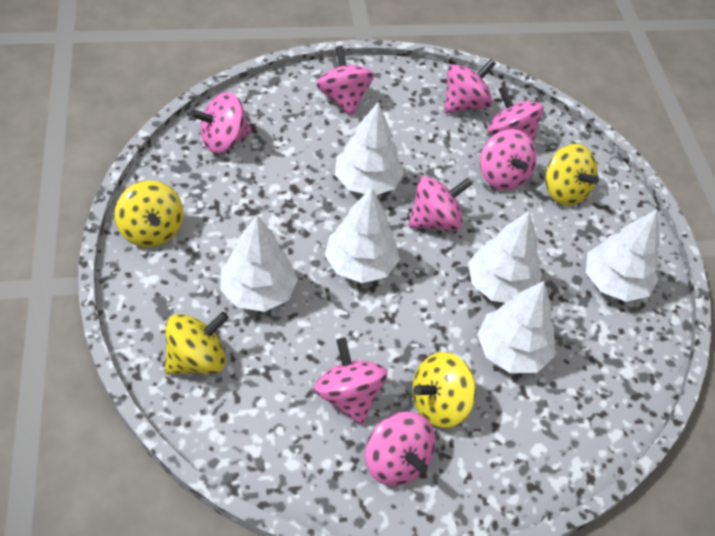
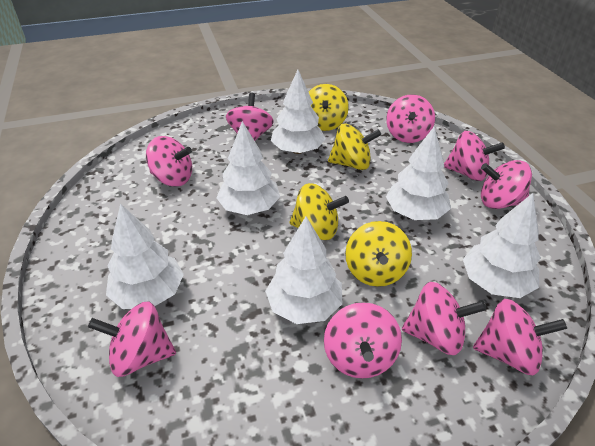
pink spinning top: 8 -> 9

